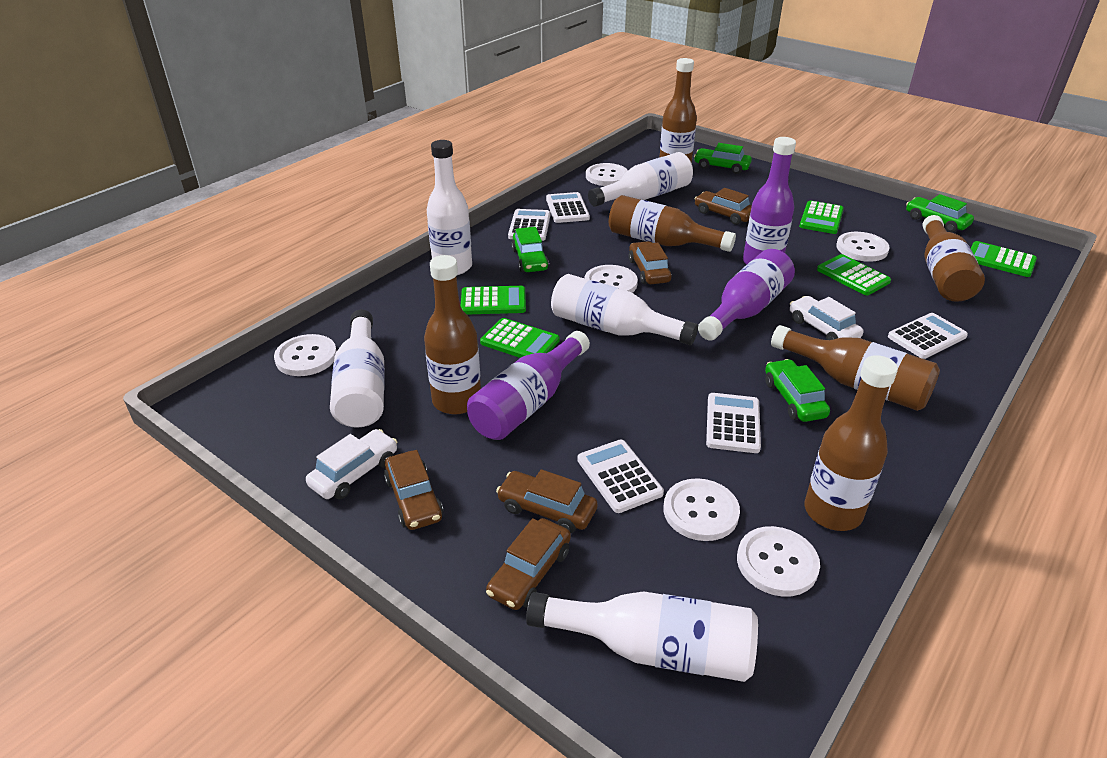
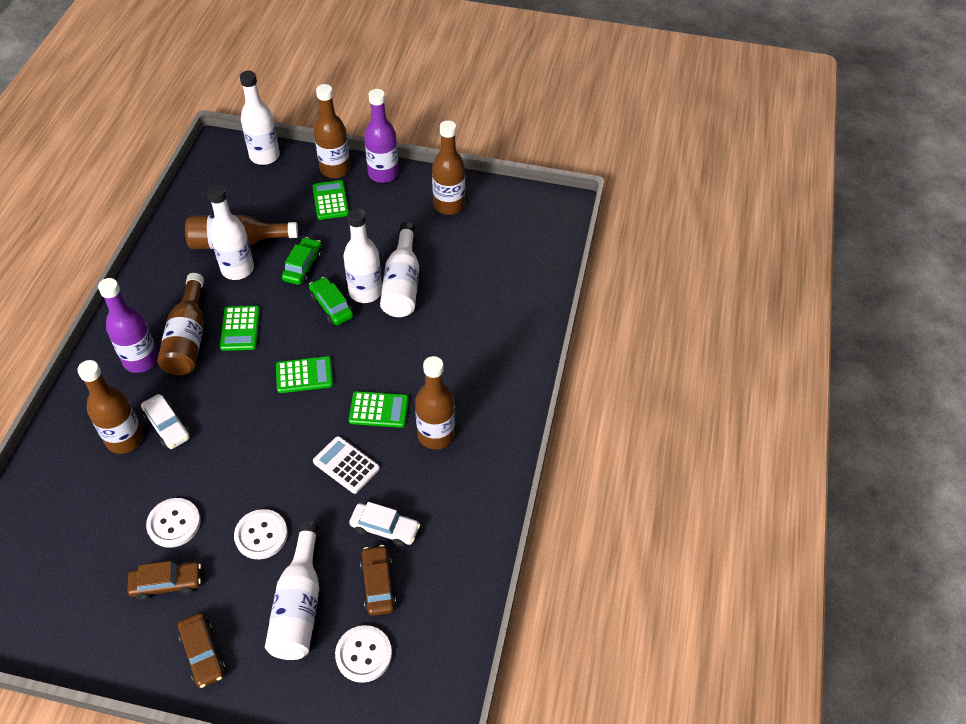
brown car: 5 -> 3
green calculator: 5 -> 4
green car: 4 -> 2
purple bottle: 3 -> 2
white button: 6 -> 3
white calculator: 5 -> 1

